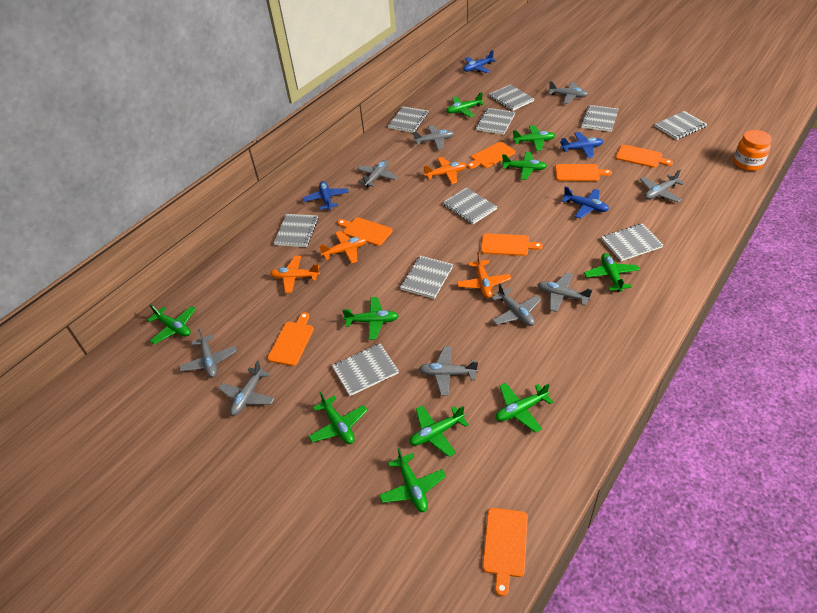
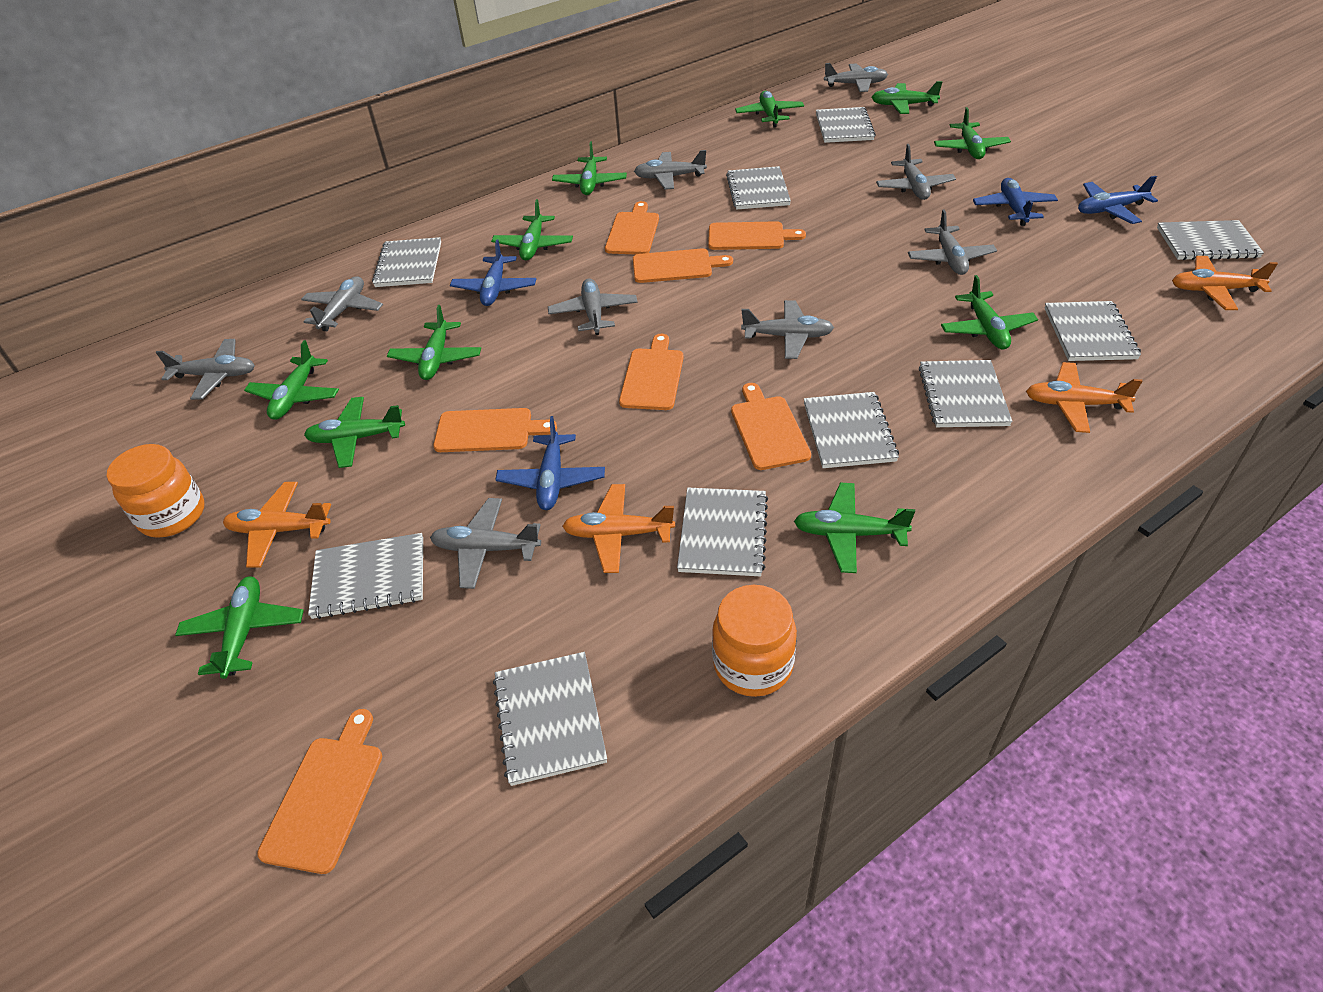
green plane: 10 -> 11
orange jar: 1 -> 2

